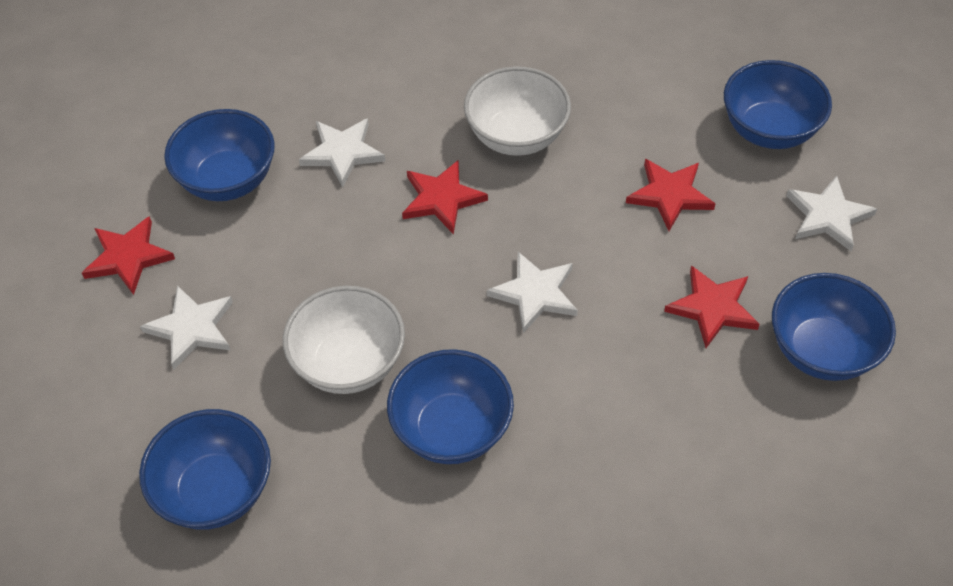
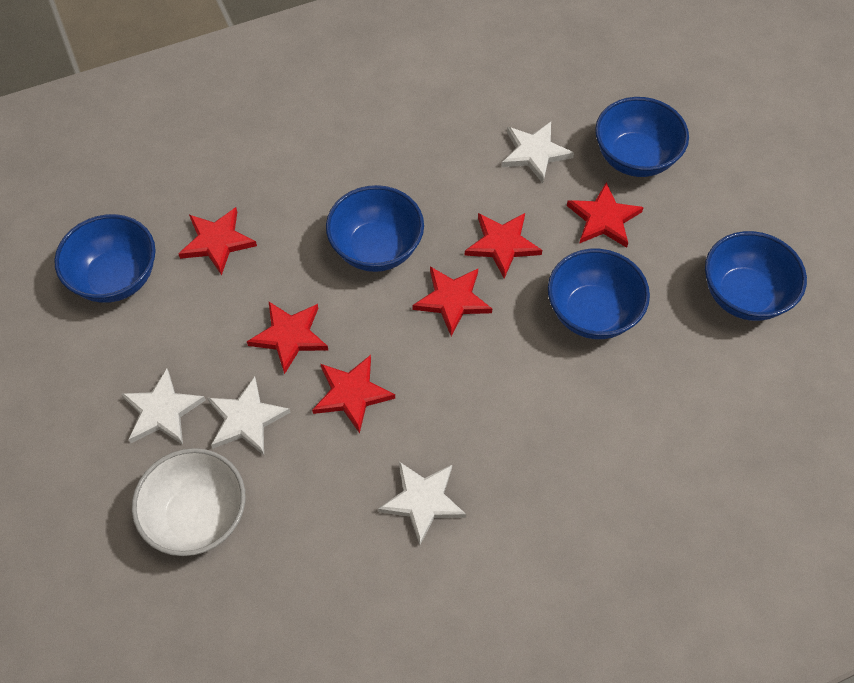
red star: 4 -> 6
white bowl: 2 -> 1

